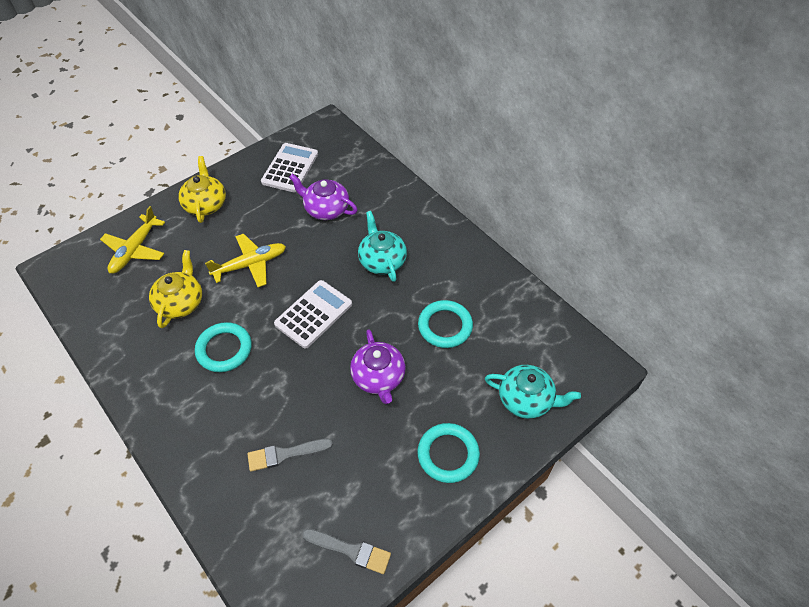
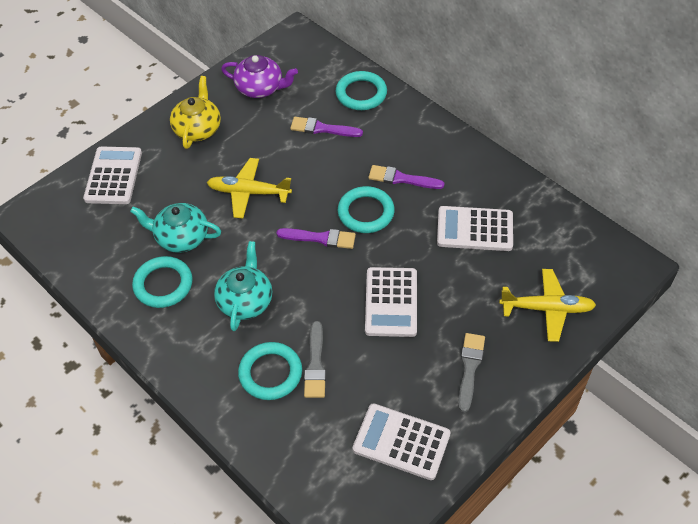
purple brush: 0 -> 3
purple teapot: 2 -> 1
turquoise ring: 3 -> 4
white calculator: 2 -> 4
yellow teapot: 2 -> 1

